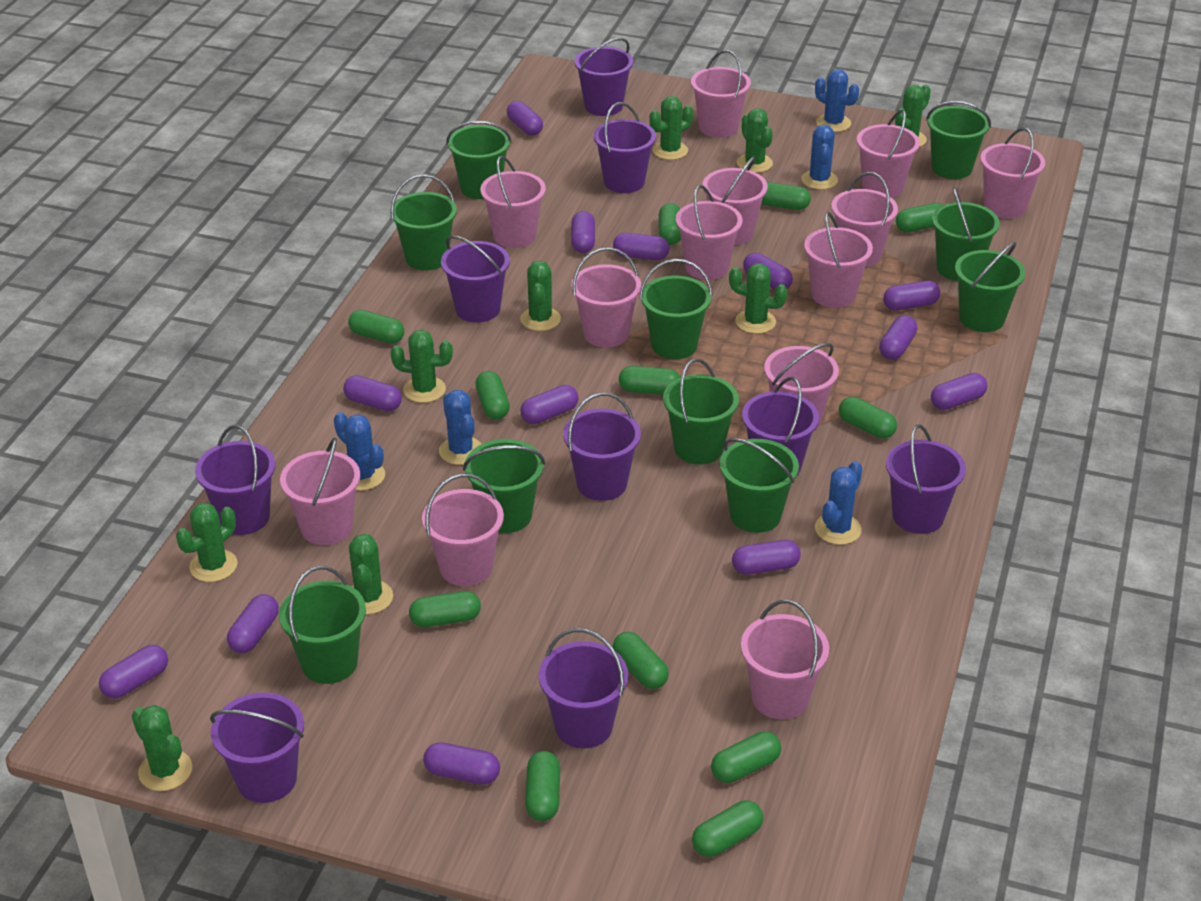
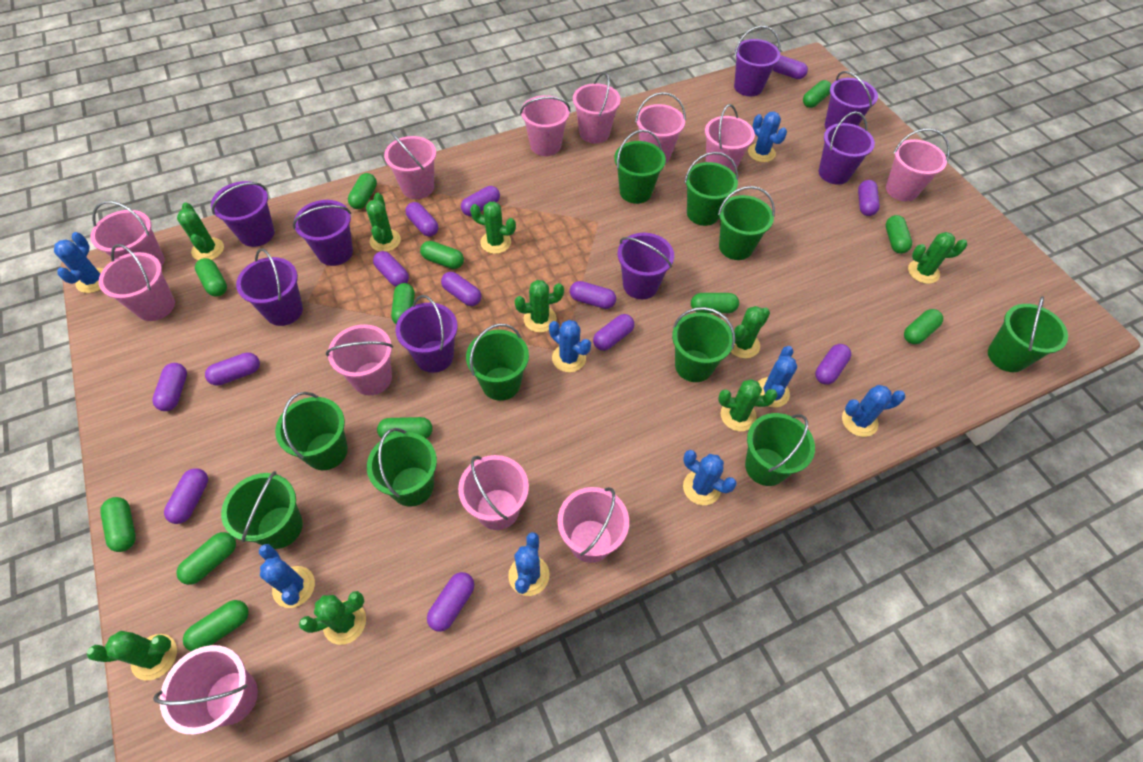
blue cactus: 5 -> 8
pink bucket: 13 -> 12
purple bucket: 9 -> 8

